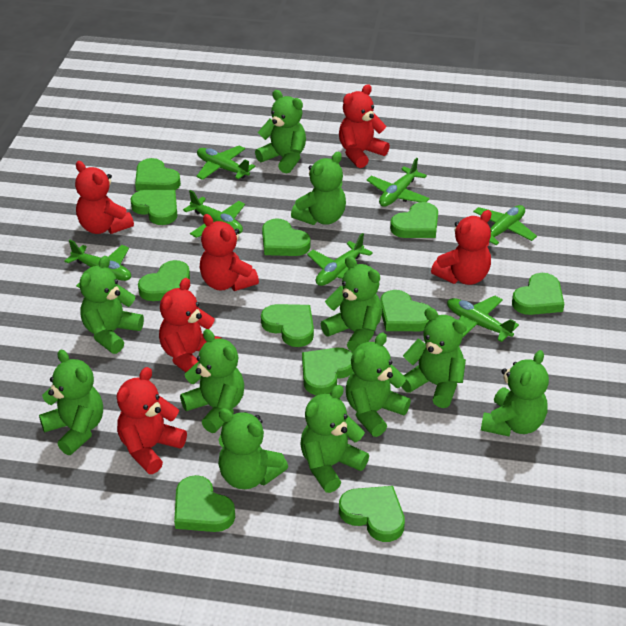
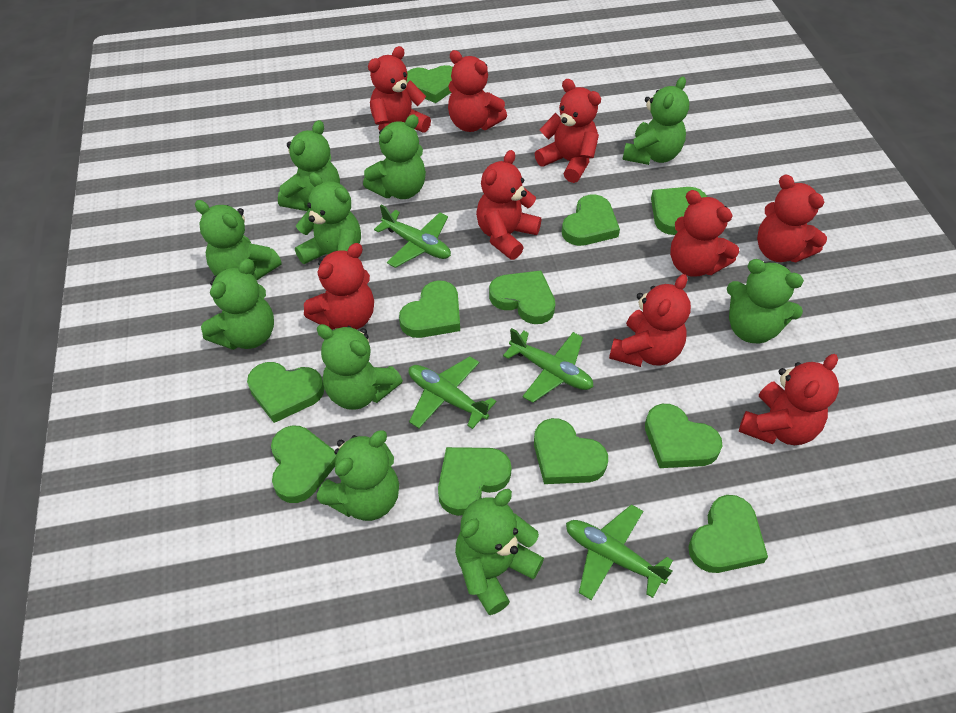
green plane: 7 -> 4
green teddy bear: 11 -> 10
red teddy bear: 6 -> 9

